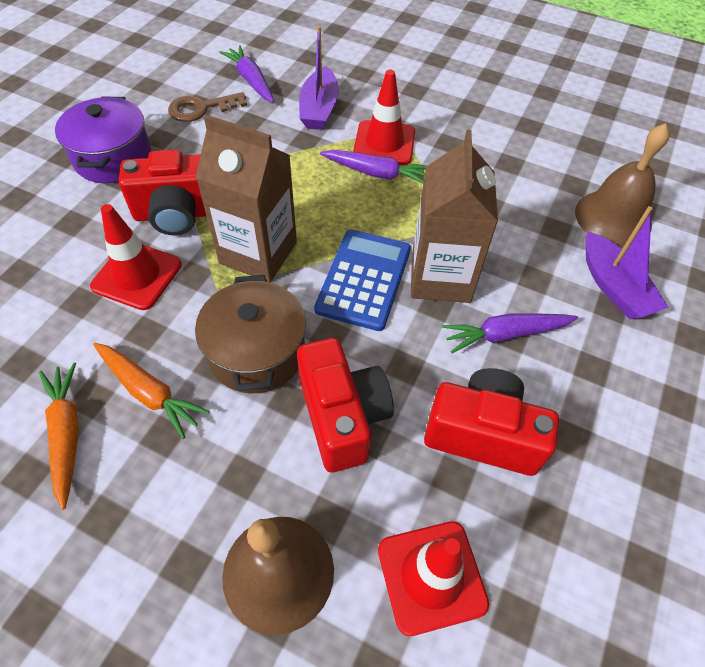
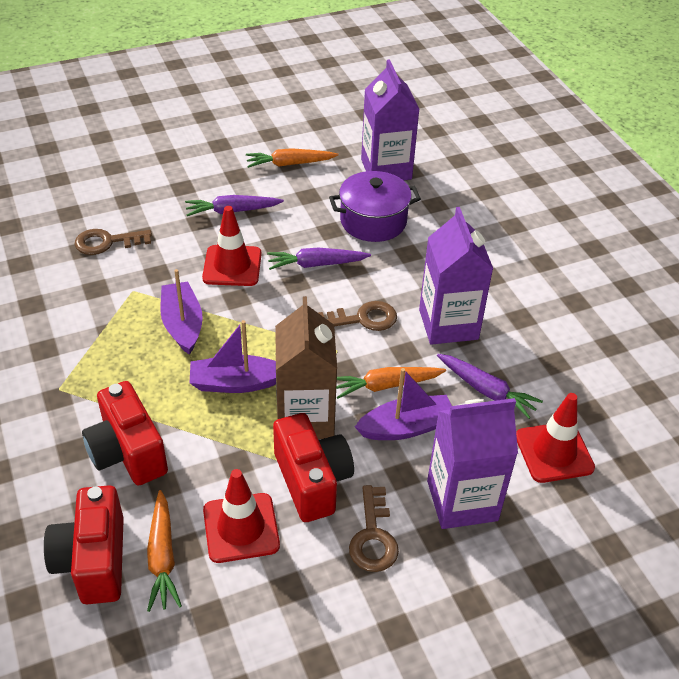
blue calculator: 1 -> 0
brown bell: 2 -> 0
brown carton: 2 -> 1
brown key: 1 -> 3
brown pot: 1 -> 0
orange carrot: 2 -> 3
purple boat: 2 -> 3
purple carton: 0 -> 3

